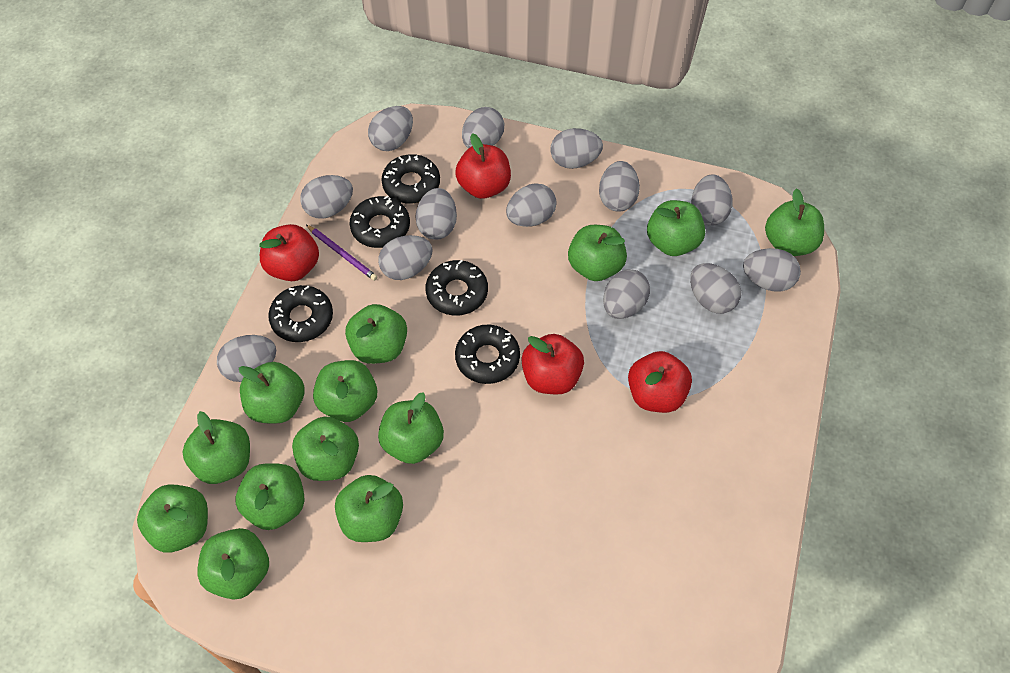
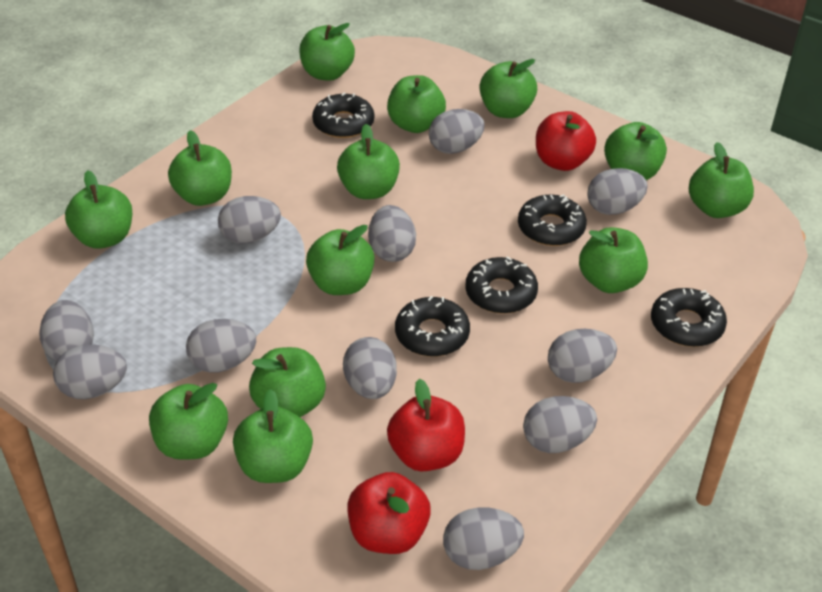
grey egg: 13 -> 11
purple pencil: 1 -> 0
red apple: 4 -> 3

